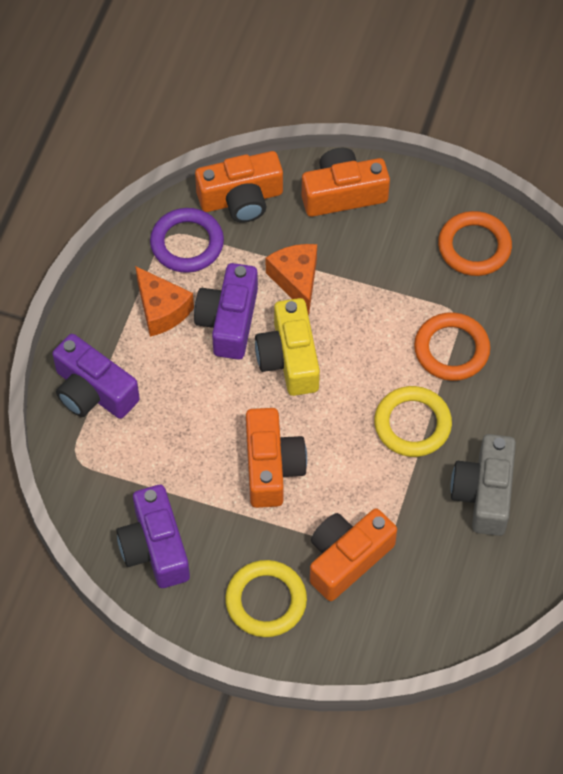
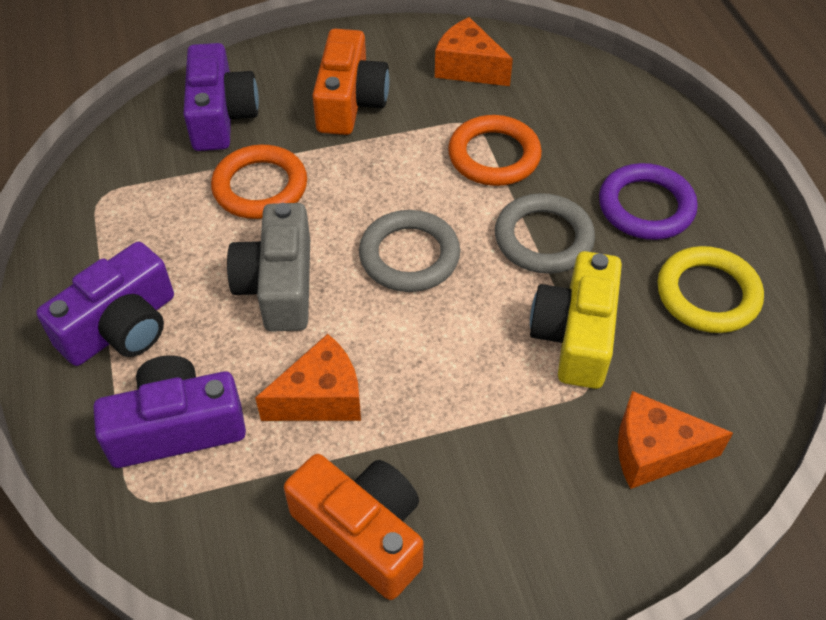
grey ring: 0 -> 2
orange camera: 4 -> 2
orange cheese: 2 -> 3
yellow ring: 2 -> 1

